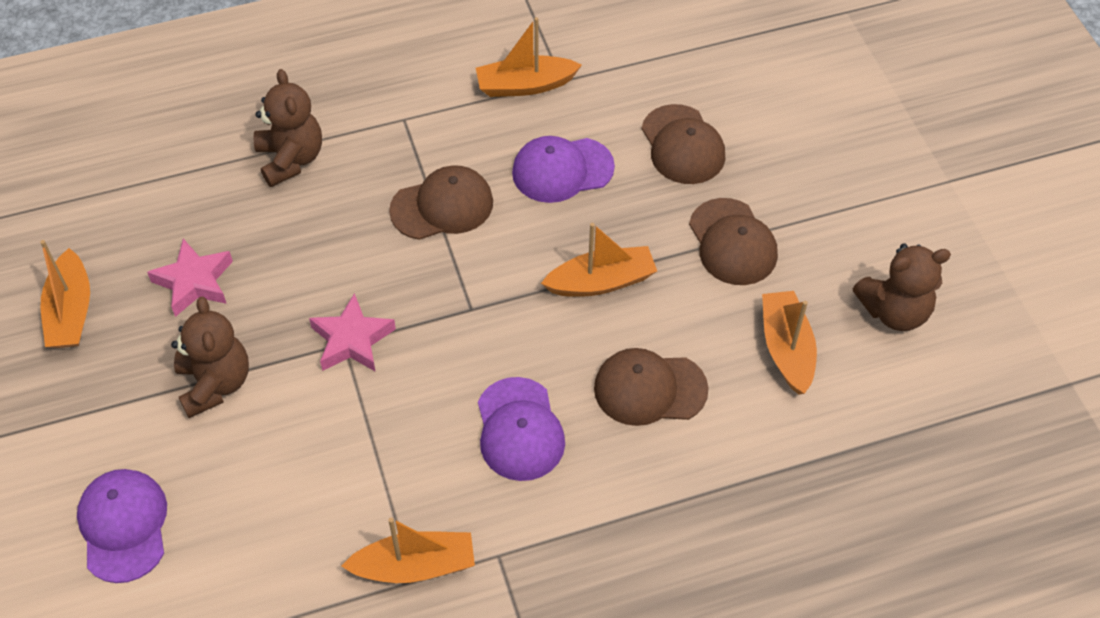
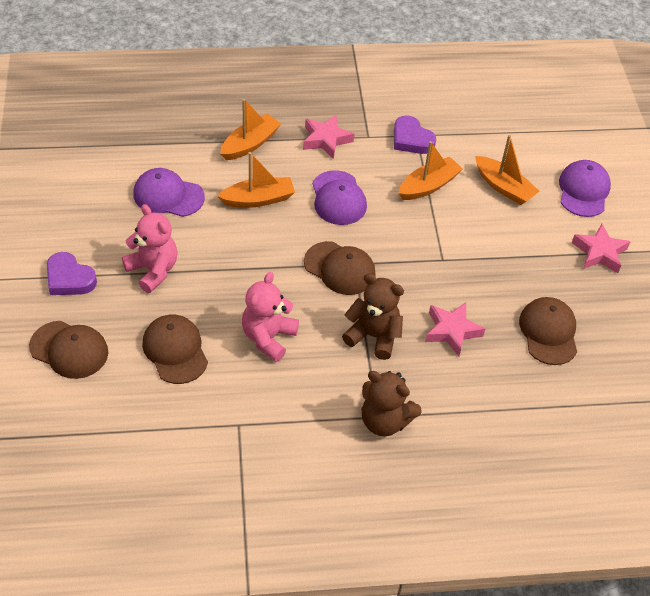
brown teddy bear: 3 -> 2
orange boat: 5 -> 4
pink star: 2 -> 3
pink teddy bear: 0 -> 2
purple heart: 0 -> 2

